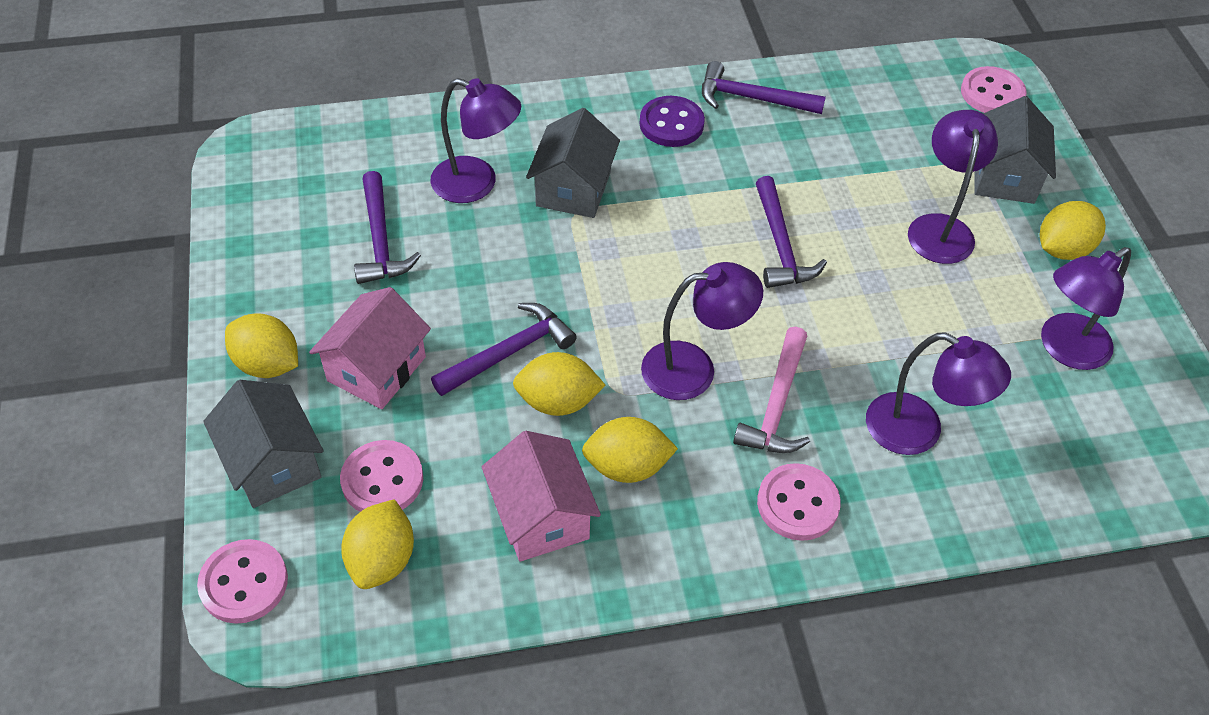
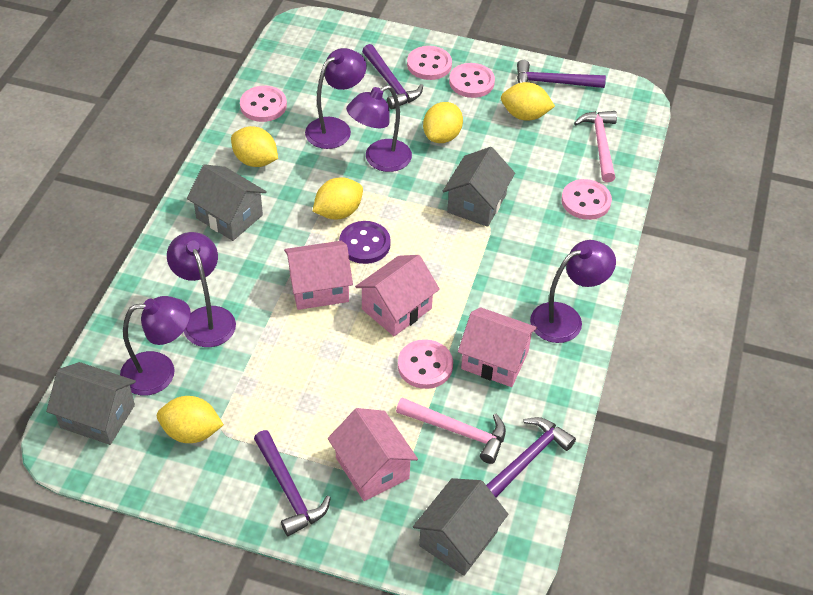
grey house: 3 -> 4
pink button: 4 -> 5
pink hammer: 1 -> 2
pink house: 2 -> 4

